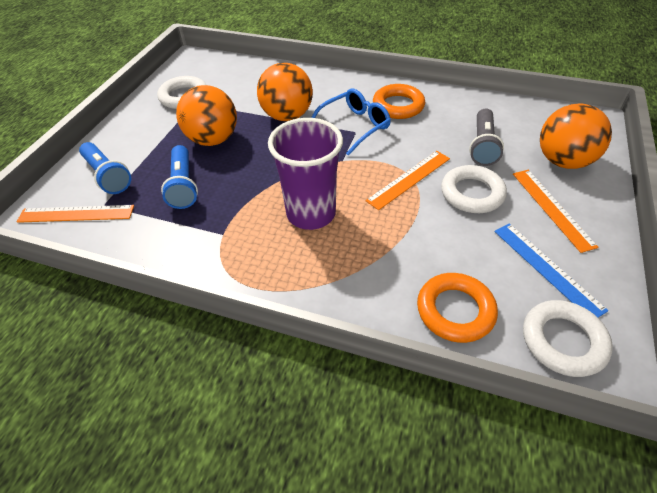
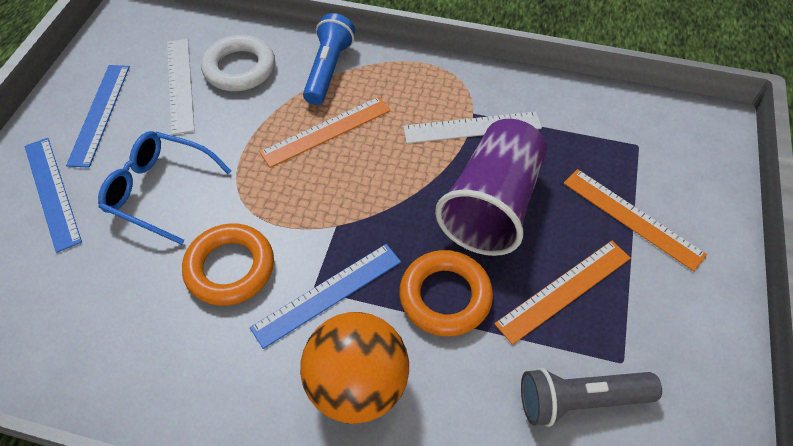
blue flashlight: 2 -> 1
blue ruler: 1 -> 3
orange ball: 3 -> 1
white ring: 3 -> 1
white ruler: 0 -> 2

